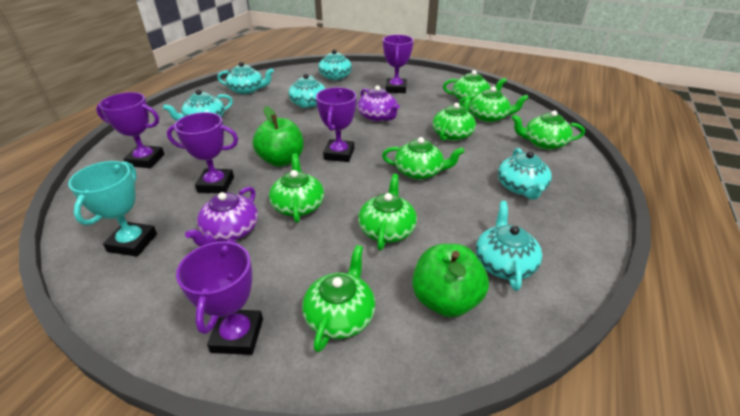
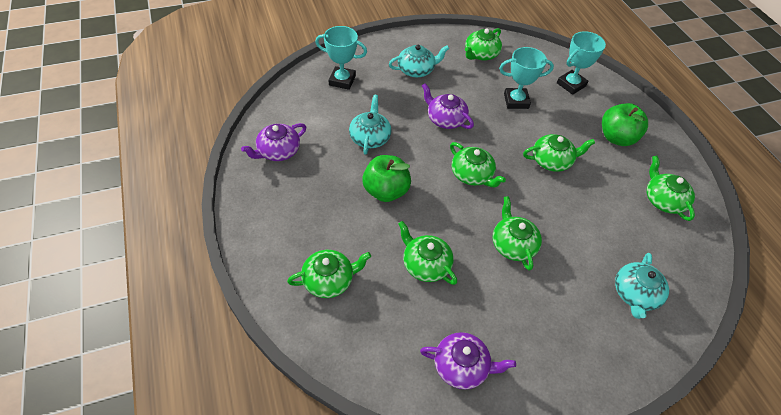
green teapot: 8 -> 7
purple teapot: 2 -> 3
purple trophy: 5 -> 0
turquoise teapot: 6 -> 3
turquoise trophy: 1 -> 3

